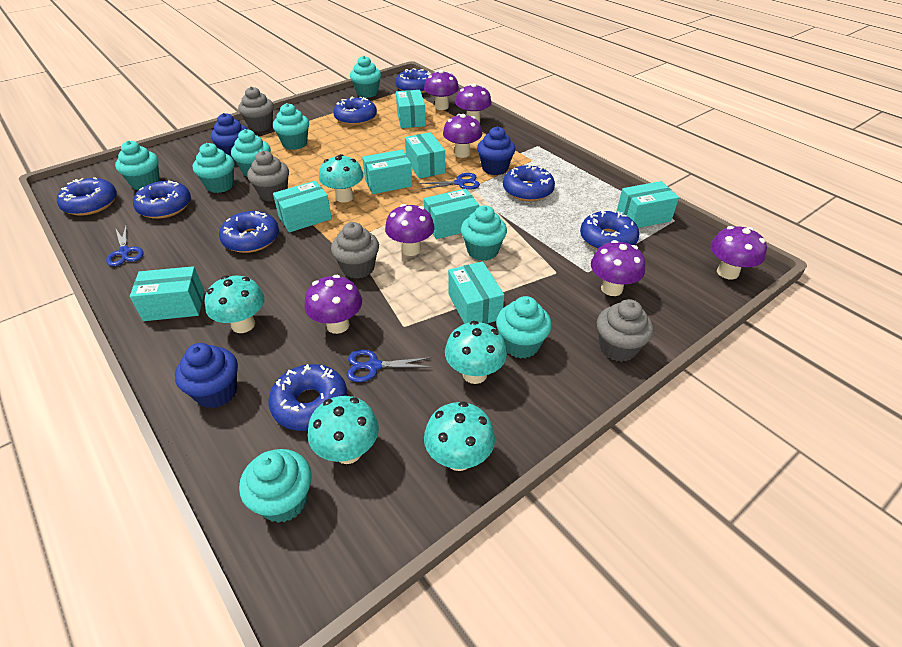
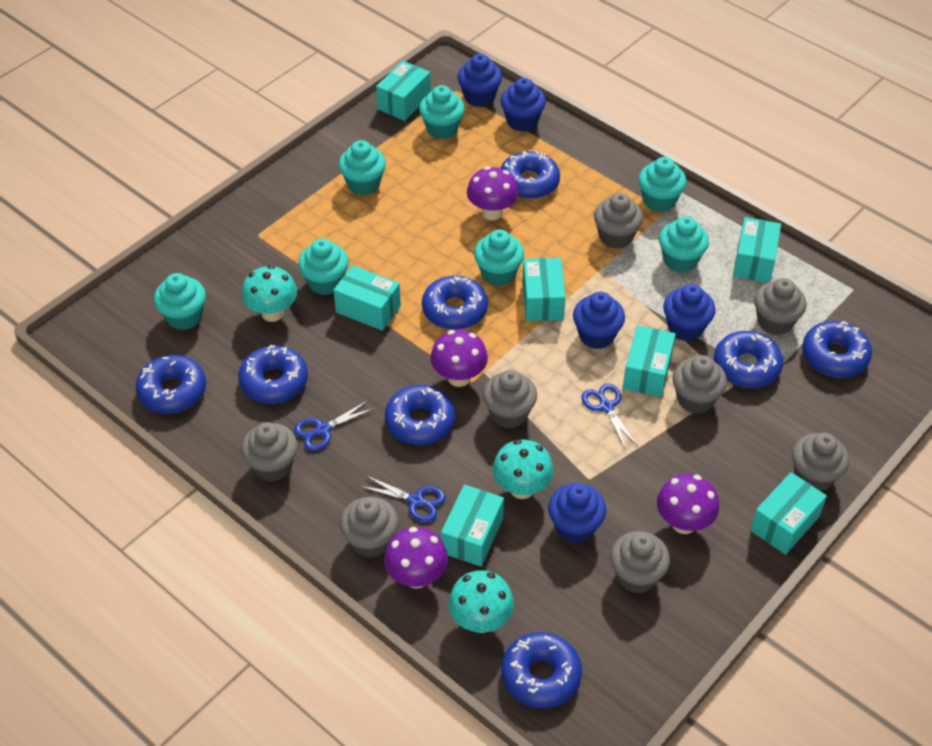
blue cupcake: 3 -> 5
grey cupcake: 4 -> 8
purple mushroom: 7 -> 4
turquoise box: 8 -> 7
turquoise cupcake: 8 -> 7
turquoise mushroom: 5 -> 3

